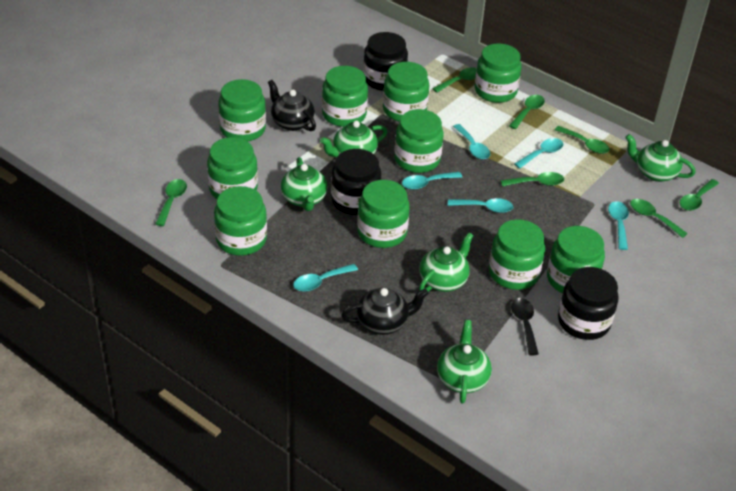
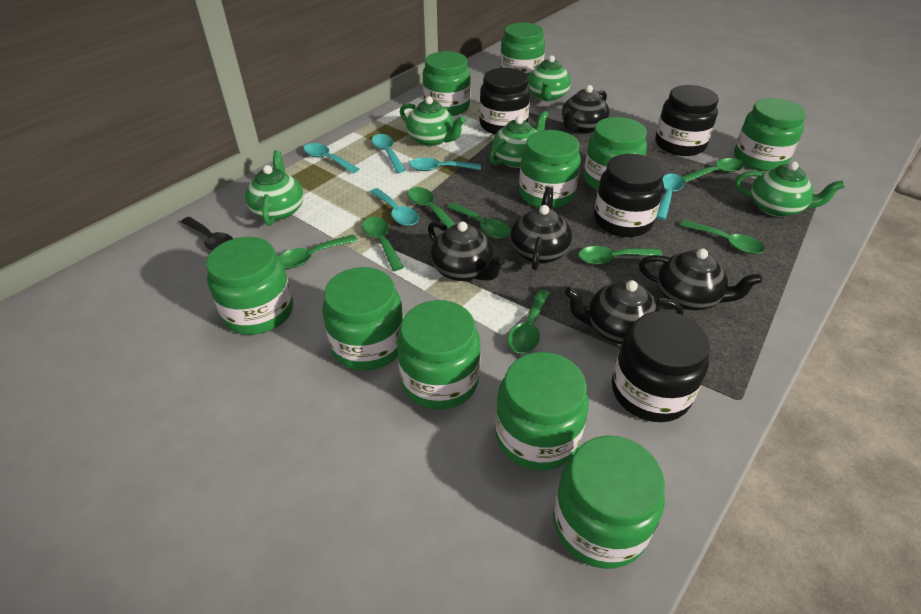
black jar: 3 -> 4
black teapot: 2 -> 5
green spoon: 7 -> 8
turquoise spoon: 6 -> 5

